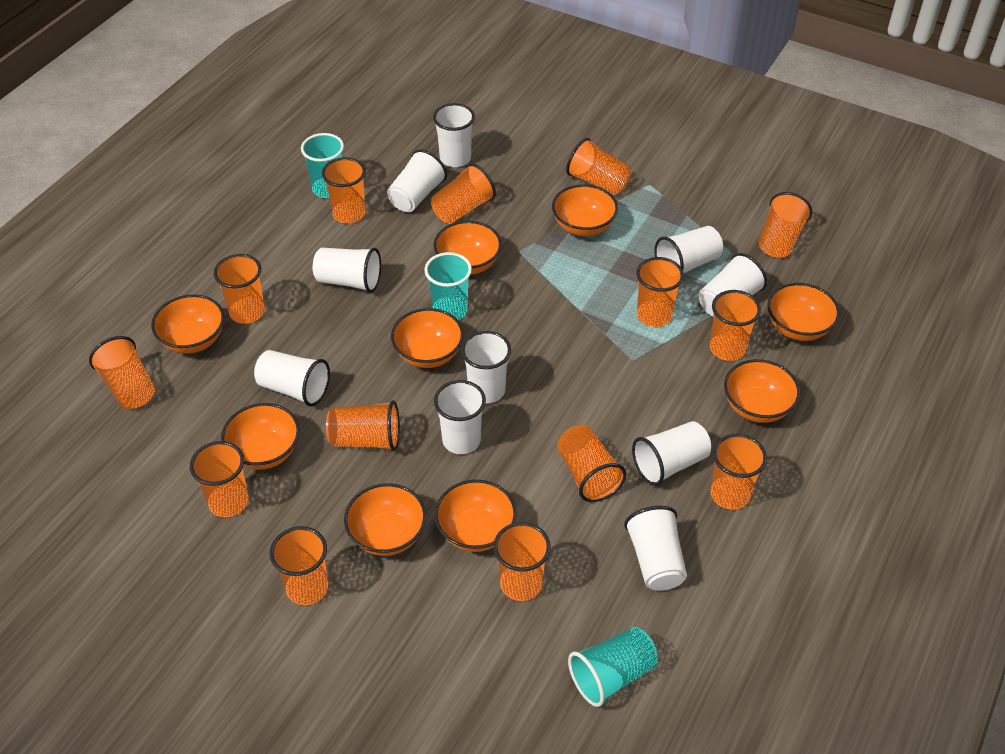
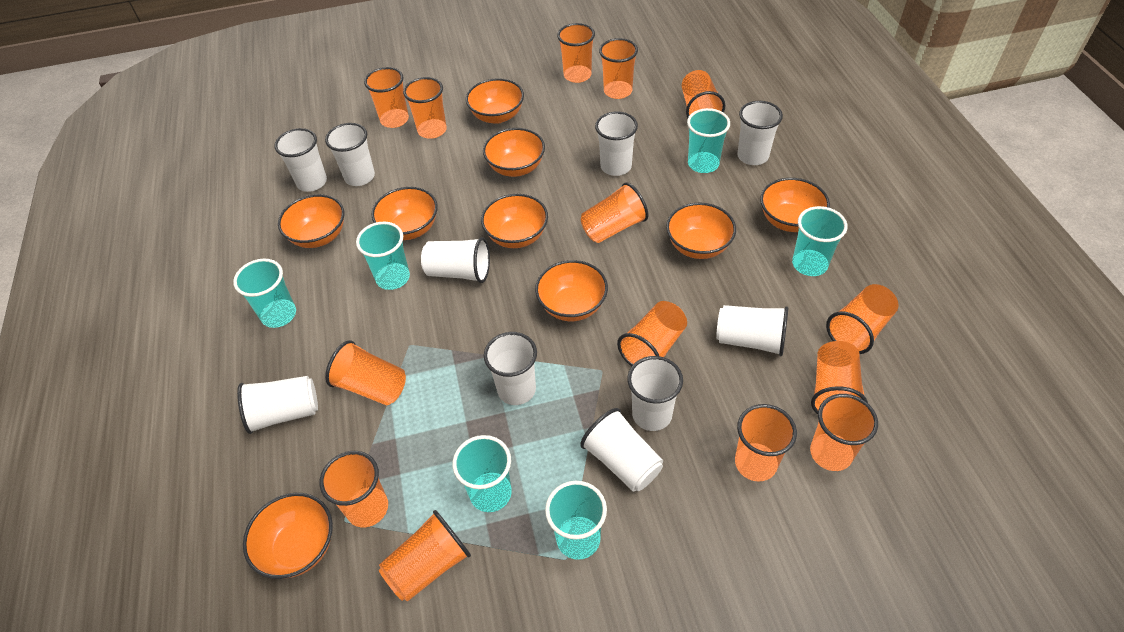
turquoise cup: 3 -> 6

